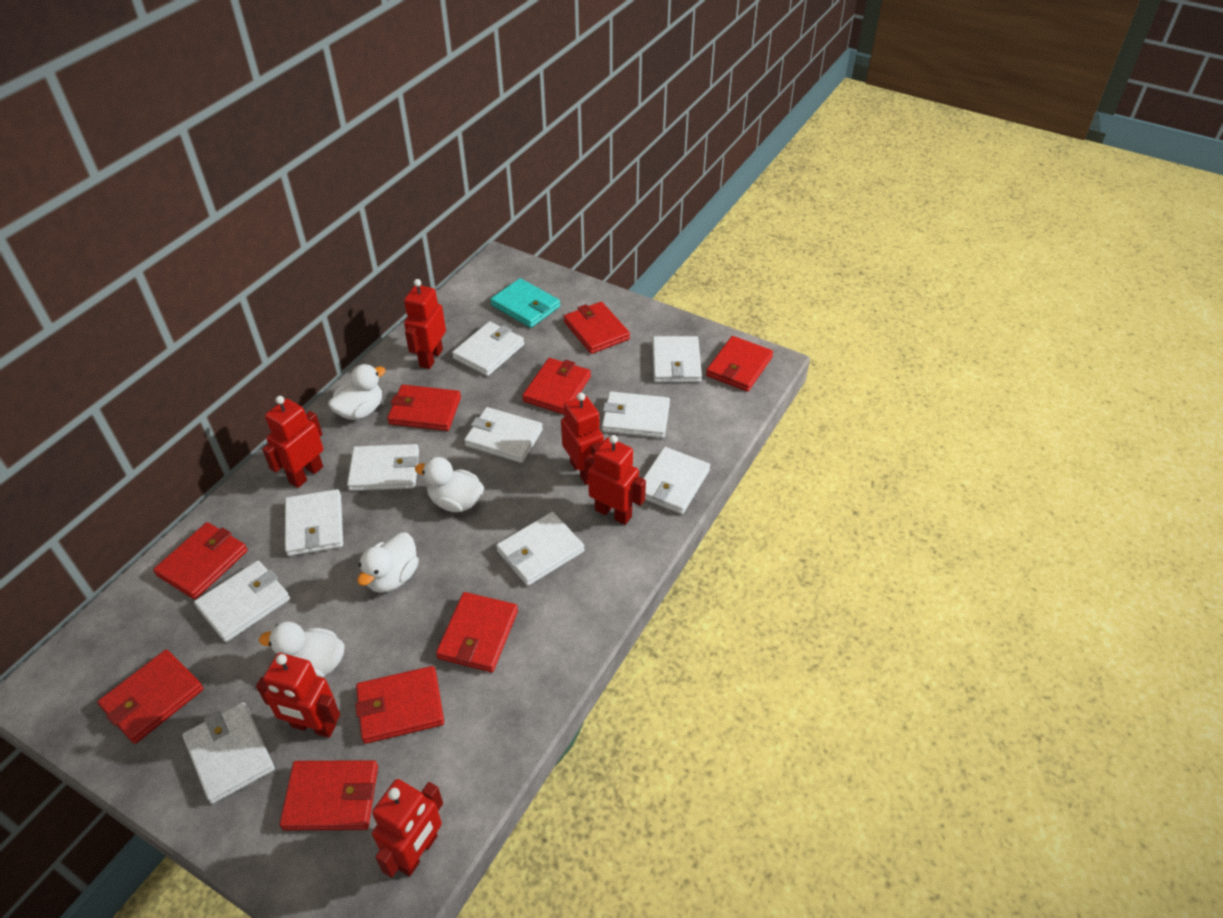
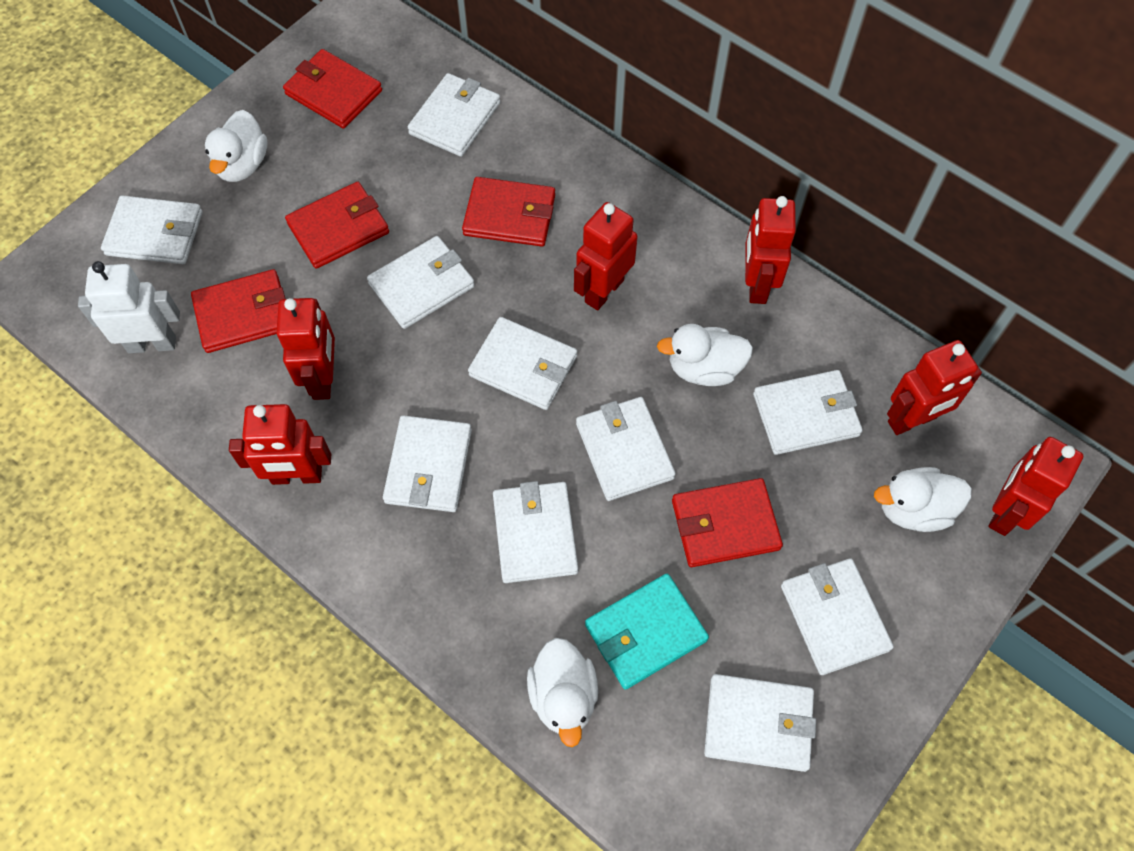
red wallet: 9 -> 5
white robot: 0 -> 1

